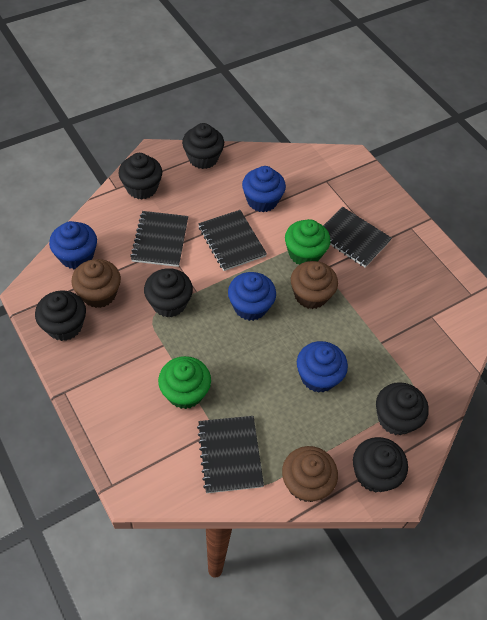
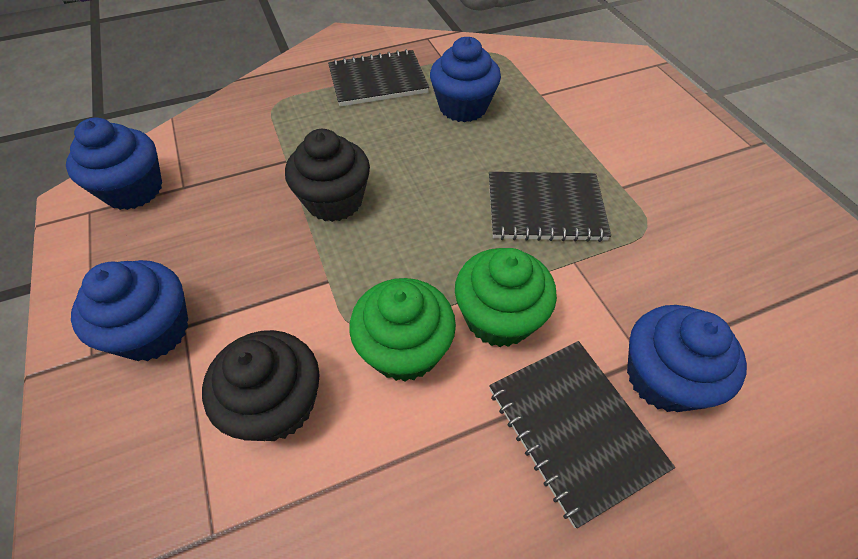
black cupcake: 6 -> 2
black notebook: 4 -> 3
brown cupcake: 3 -> 0

